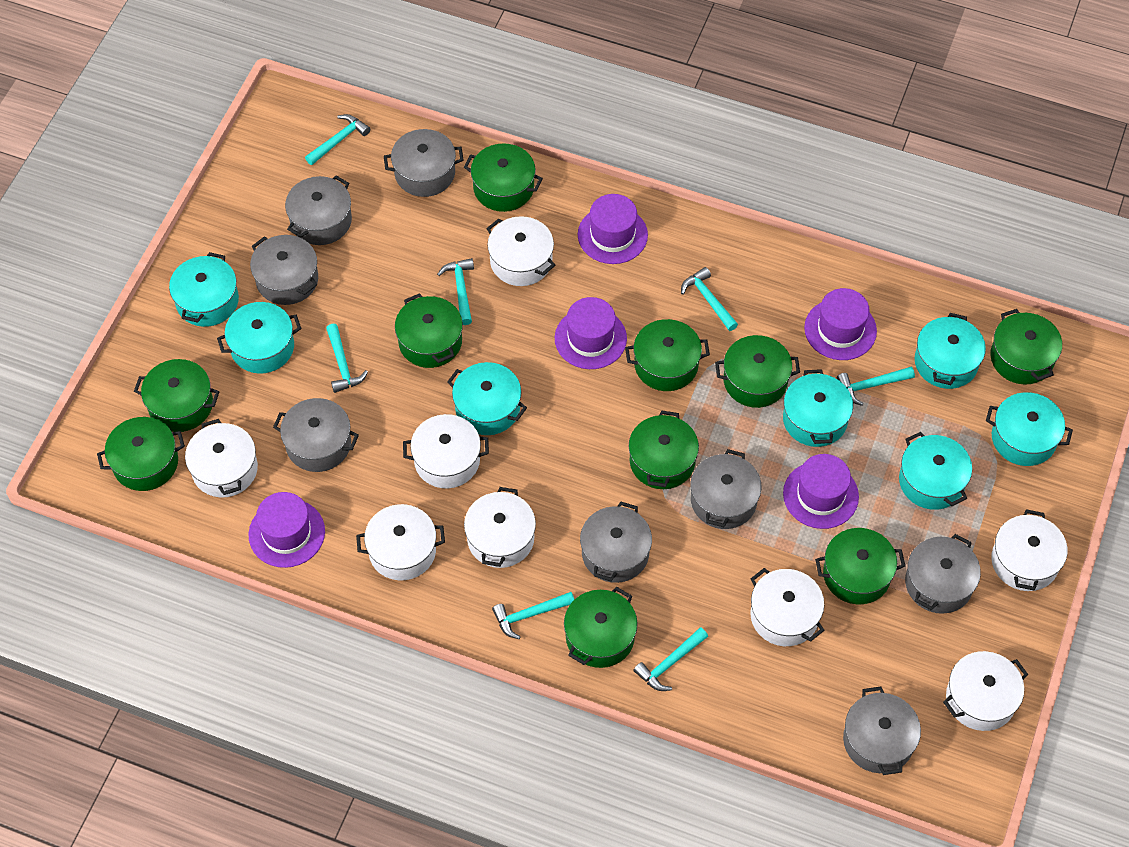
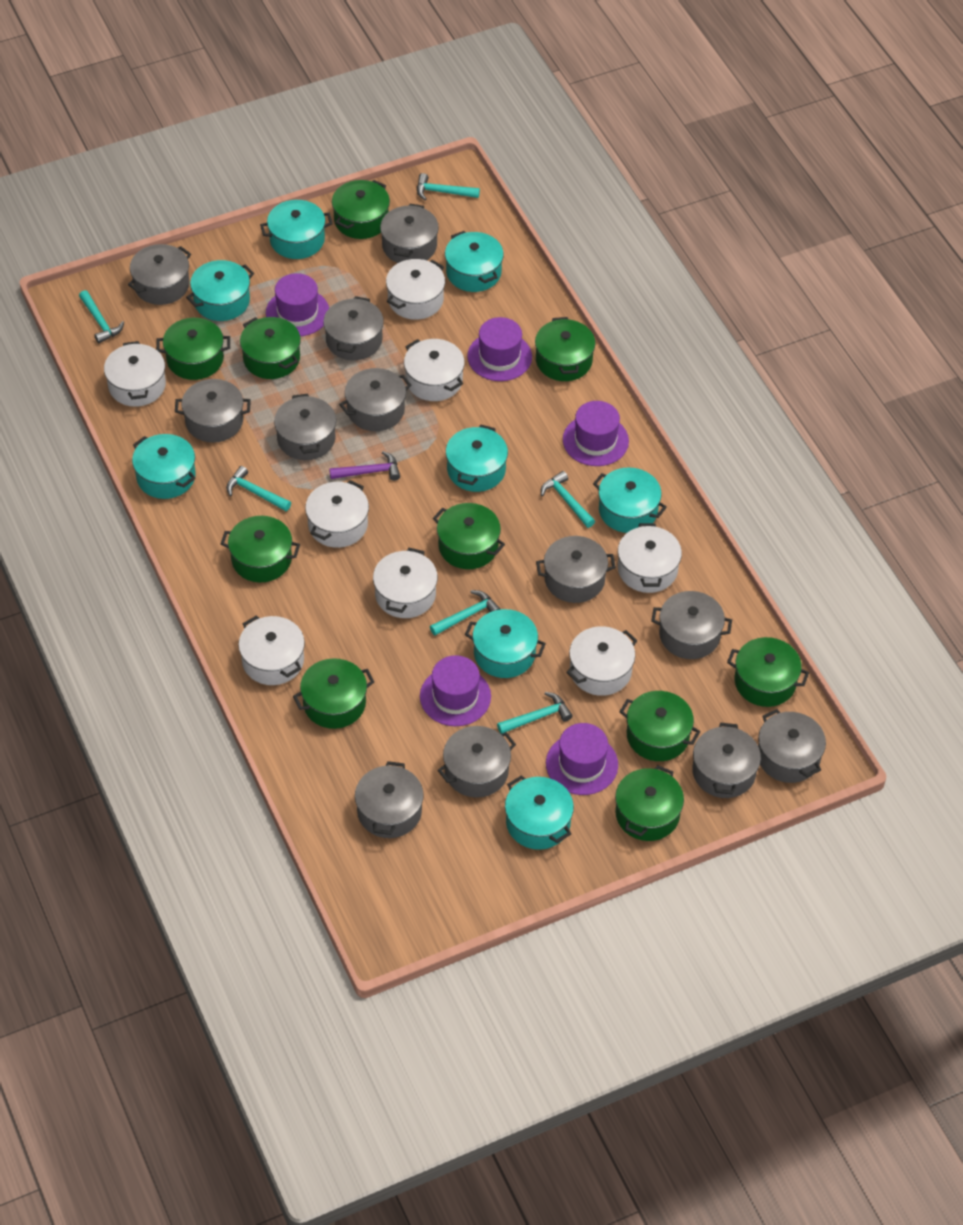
grey pot: 8 -> 12
purple hammer: 0 -> 1
turquoise hammer: 7 -> 6
turquoise pot: 7 -> 8

